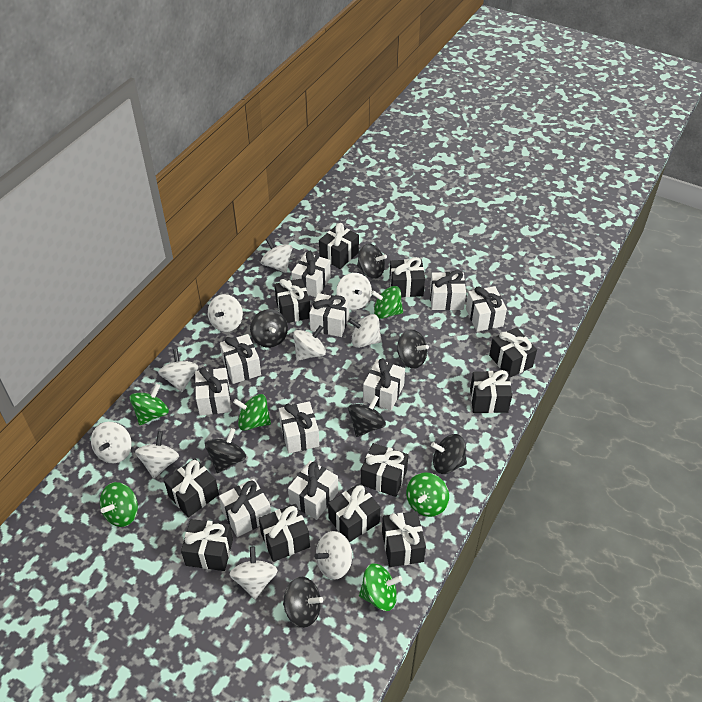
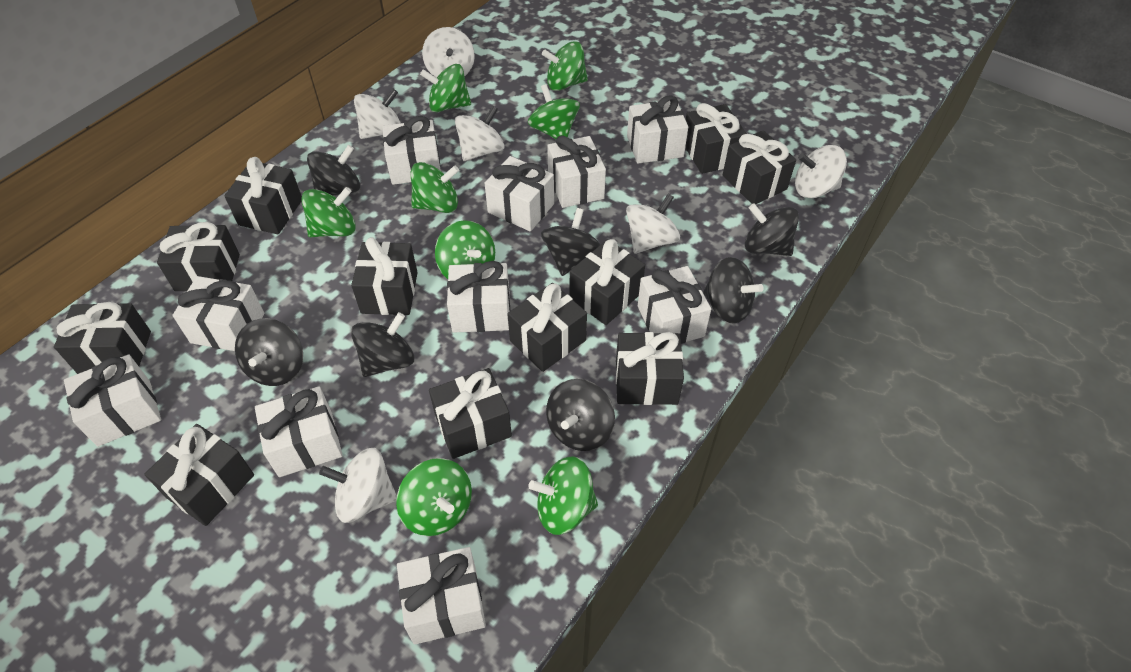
green spinning top: 6 -> 8
white spinning top: 10 -> 6

